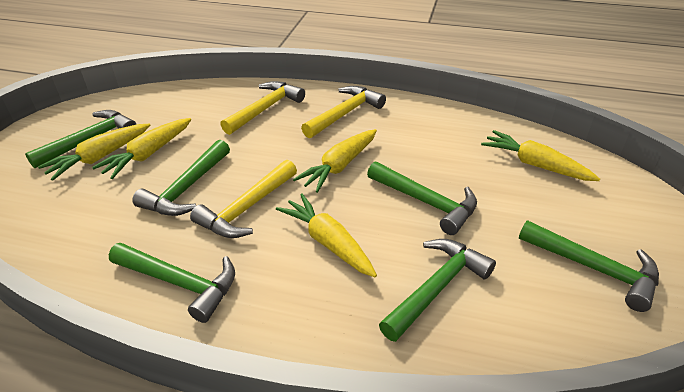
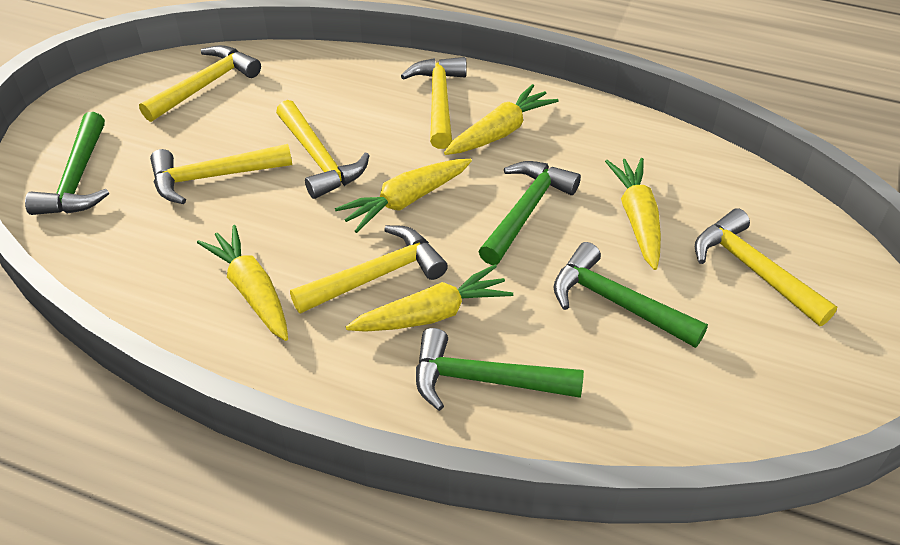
green hammer: 6 -> 4
yellow hammer: 3 -> 6

